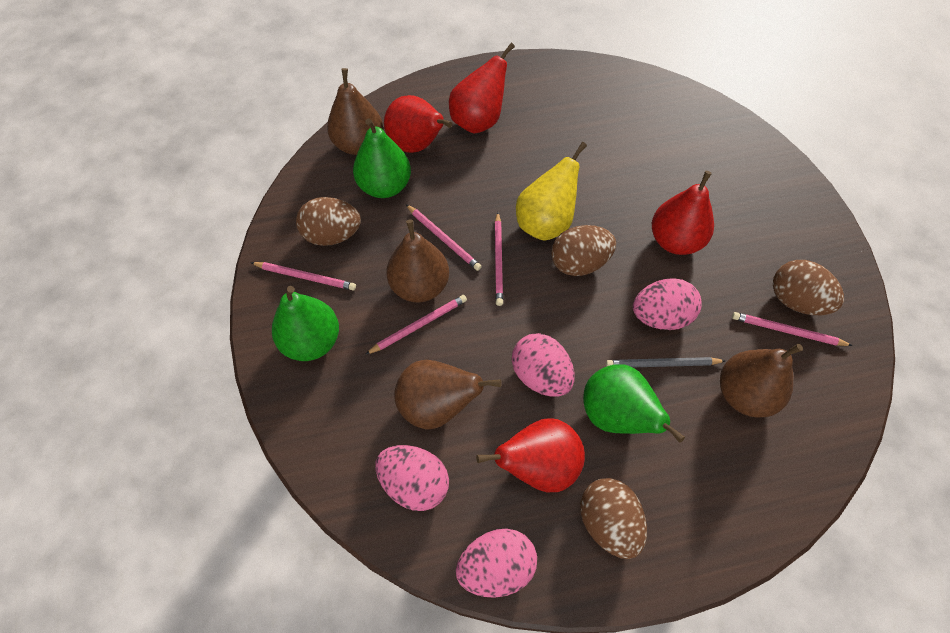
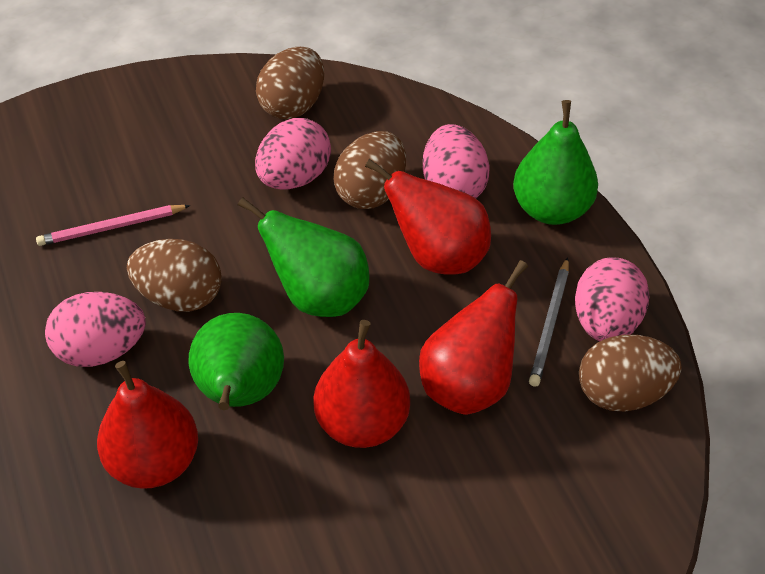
brown pear: 4 -> 0
pink pencil: 5 -> 1
yellow pear: 1 -> 0

